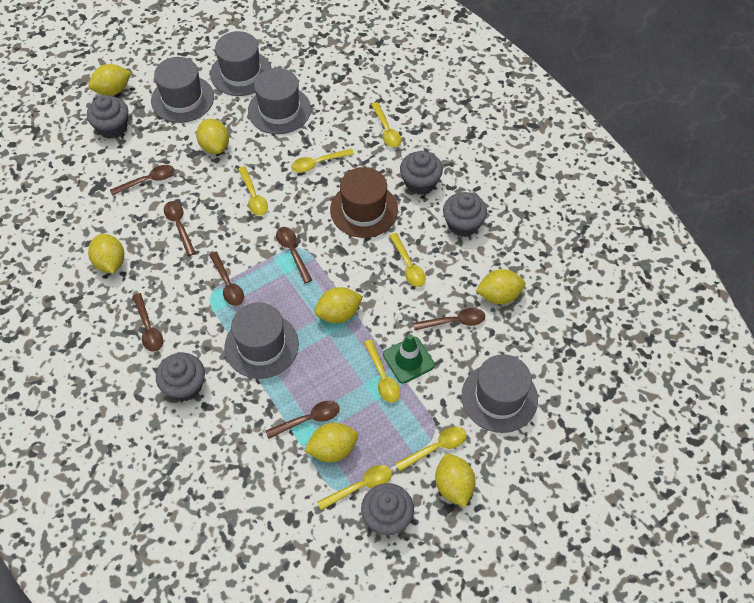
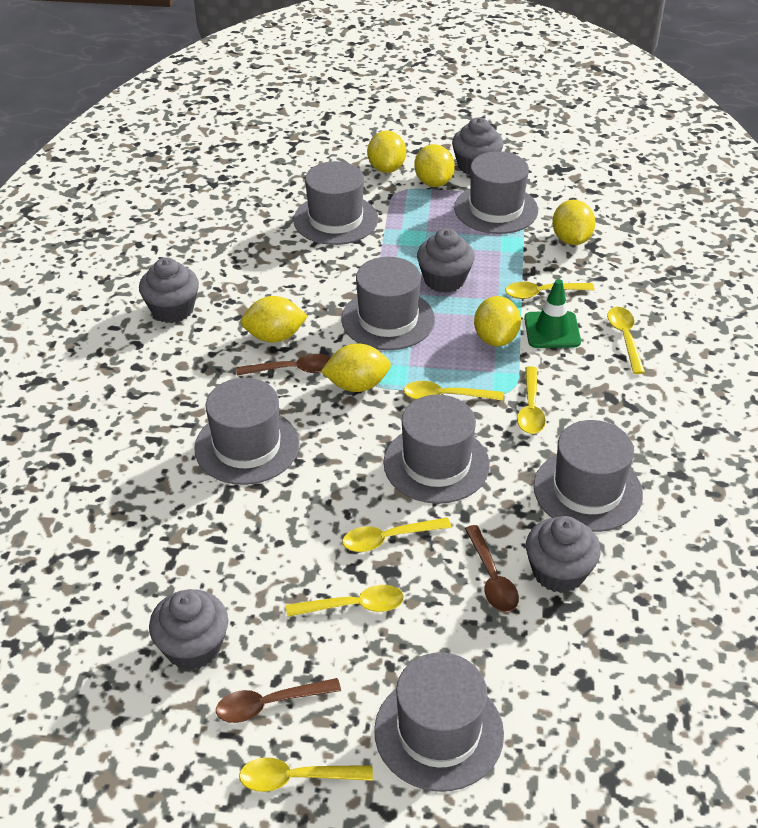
brown hat: 1 -> 0
brown spoon: 7 -> 3
grey hat: 5 -> 7
yellow lemon: 7 -> 6

